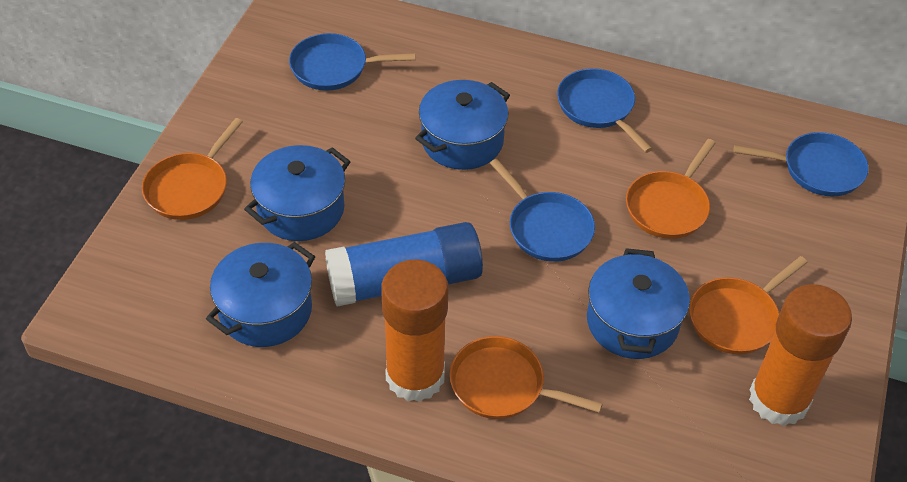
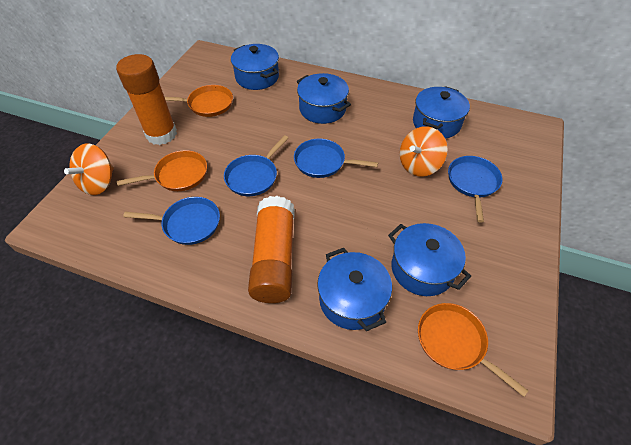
blue glue stick: 1 -> 0
blue pot: 4 -> 5
orange pan: 4 -> 3
orange spinning top: 0 -> 2

